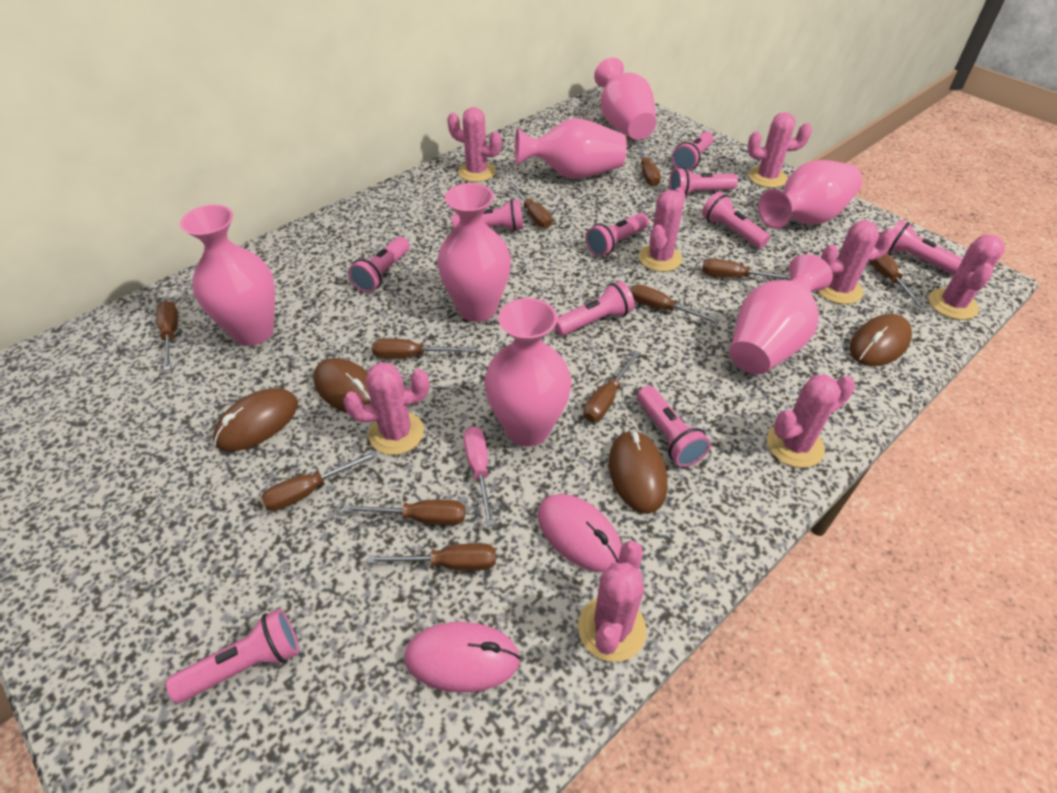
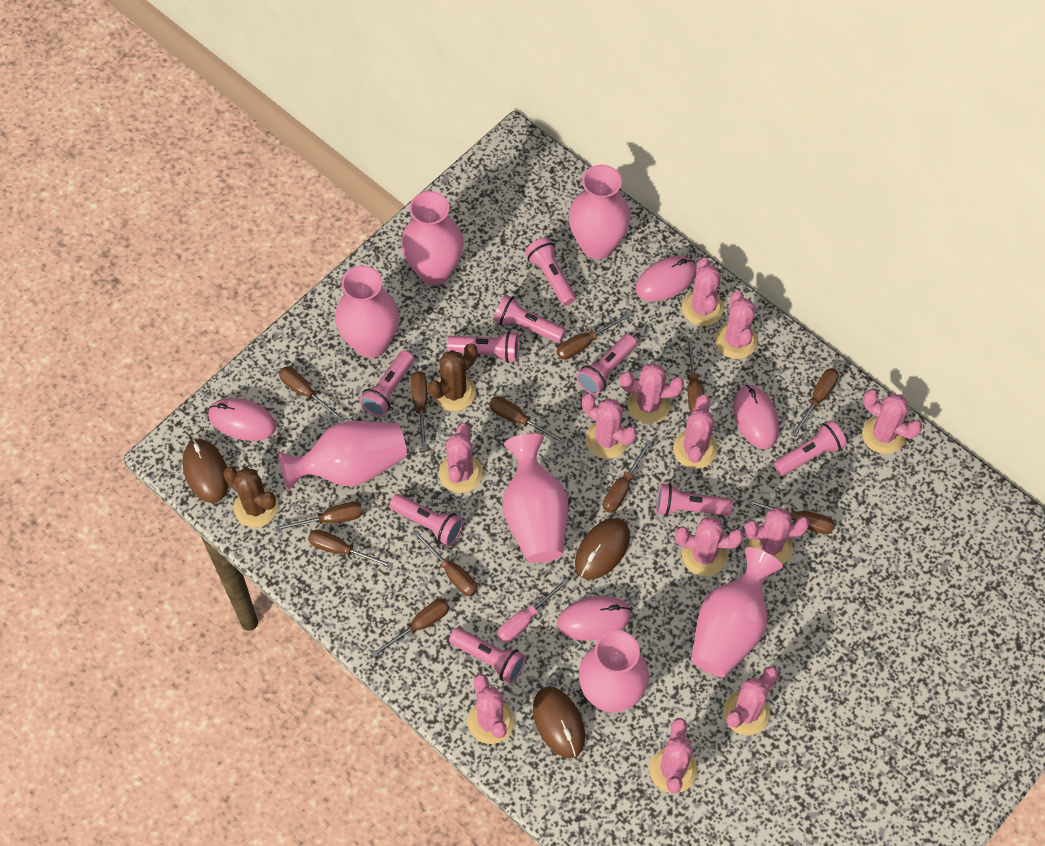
brown cactus: 0 -> 2
brown mouse: 4 -> 3
brown screwdriver: 11 -> 12
pink cactus: 8 -> 12
pink flashlight: 10 -> 9
pink mouse: 2 -> 4

